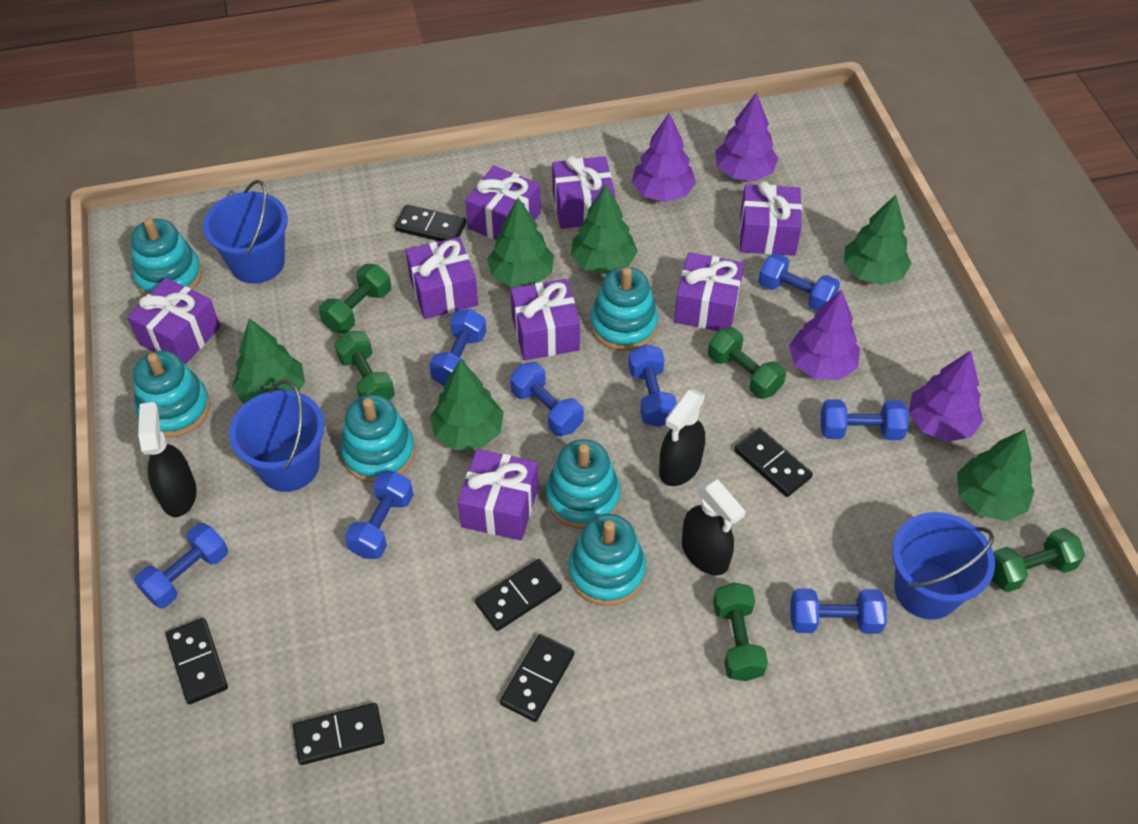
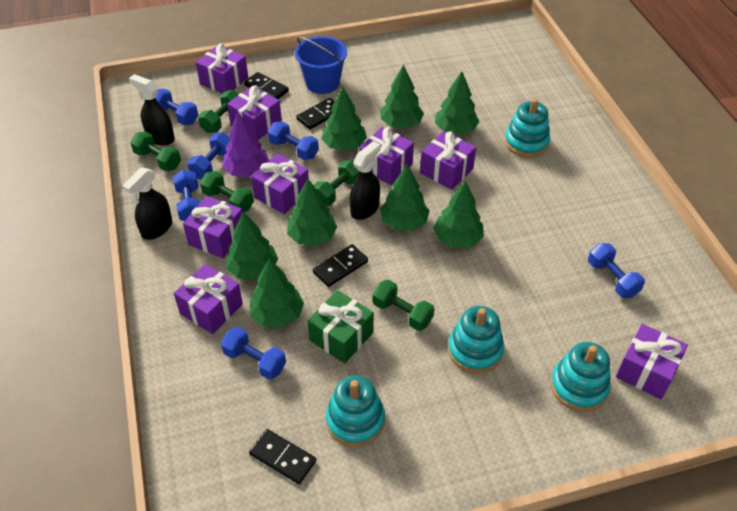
black domino: 6 -> 4
blue bucket: 3 -> 1
blue dumbbell: 8 -> 6
green gift: 0 -> 1
green tree: 6 -> 8
purple tree: 4 -> 1
turquoise stacking toy: 6 -> 4

